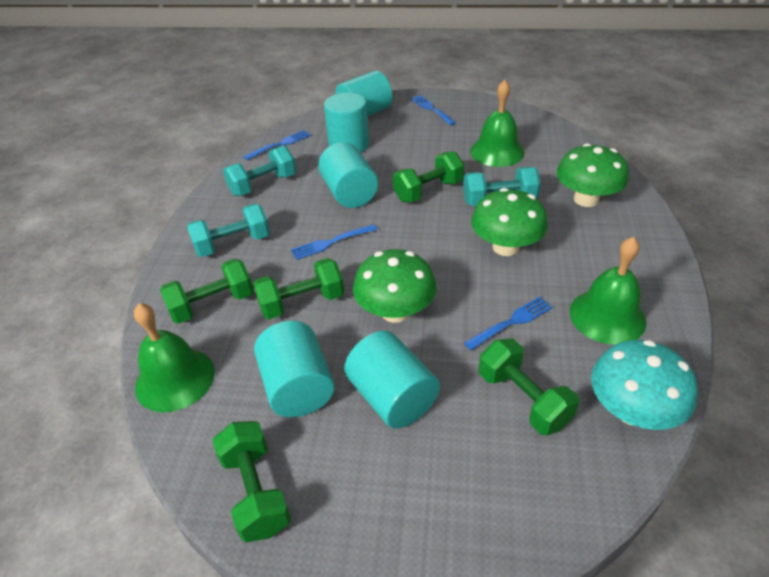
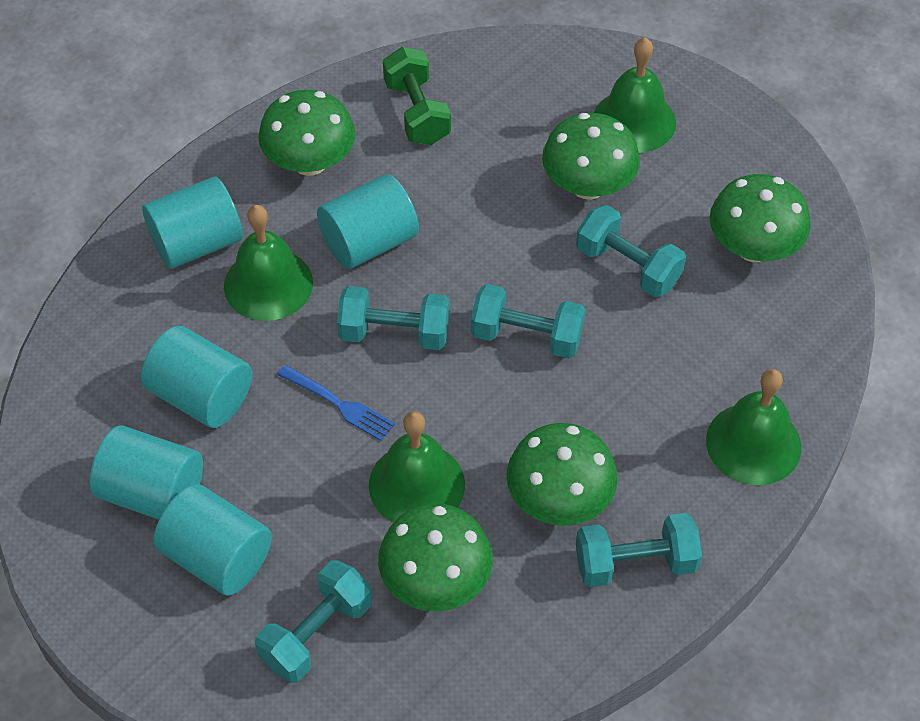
blue fork: 4 -> 1
green bell: 3 -> 4
green dumbbell: 5 -> 1
green mushroom: 3 -> 5
turquoise dumbbell: 3 -> 5
turquoise mushroom: 1 -> 0

